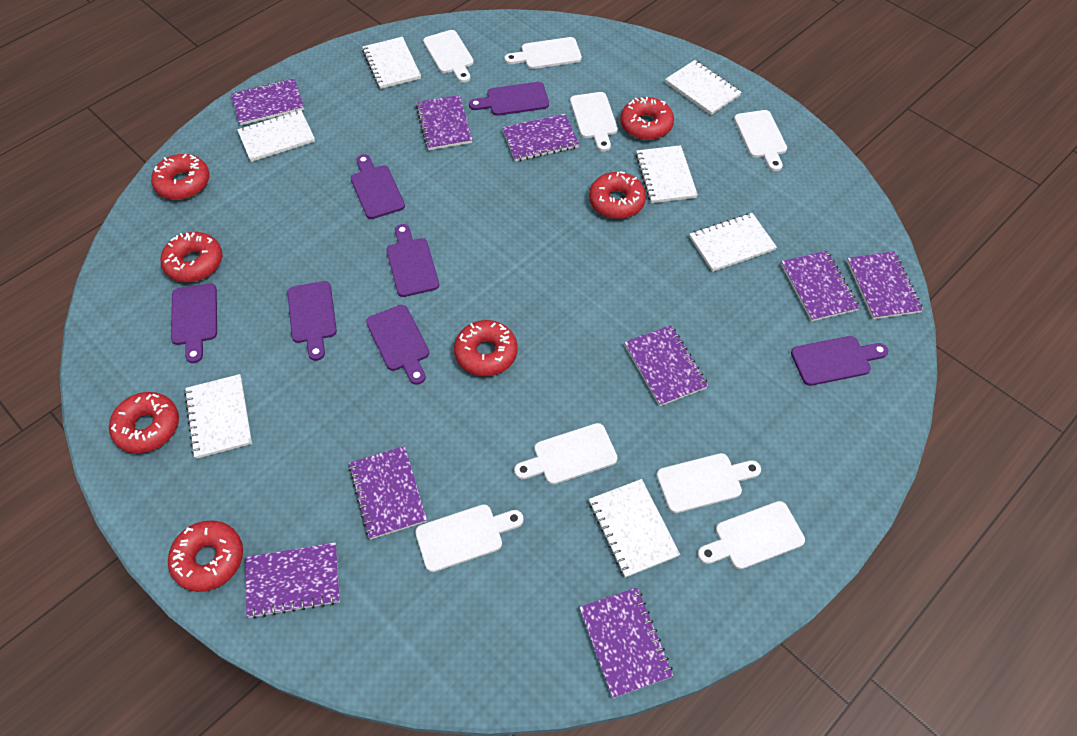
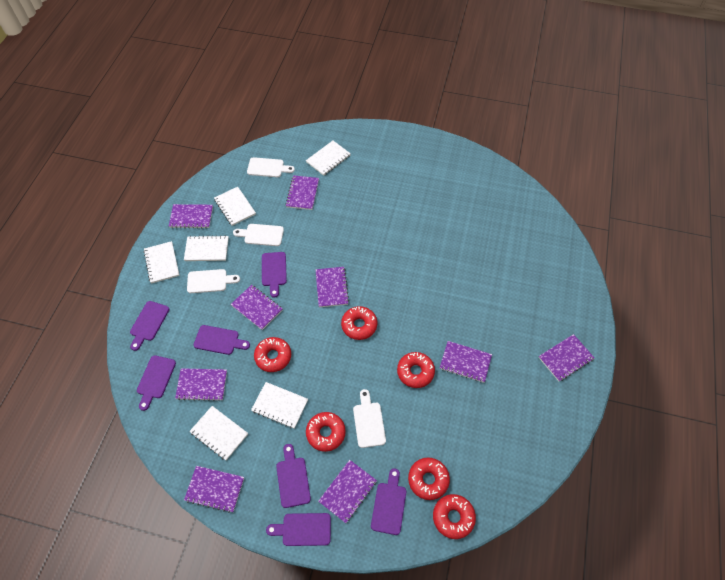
red donut: 7 -> 6
white cutting board: 8 -> 4
white notebook: 7 -> 6

